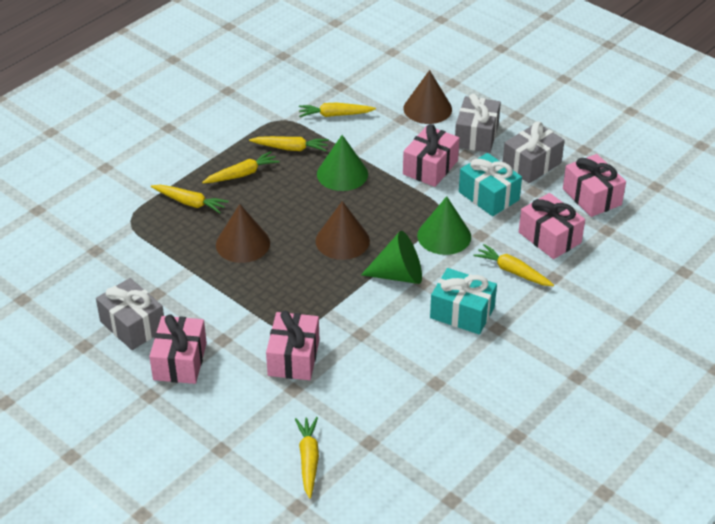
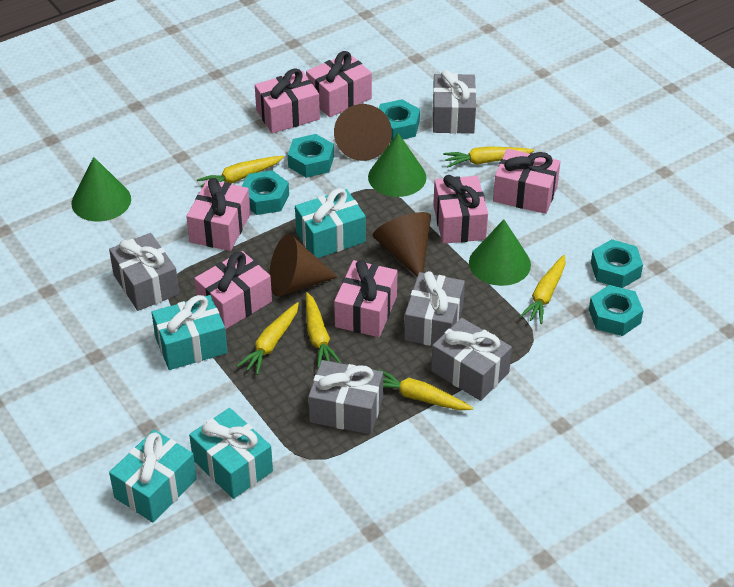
grey gift: 3 -> 5
pink gift: 5 -> 7
turquoise gift: 2 -> 4
turquoise nut: 0 -> 5

